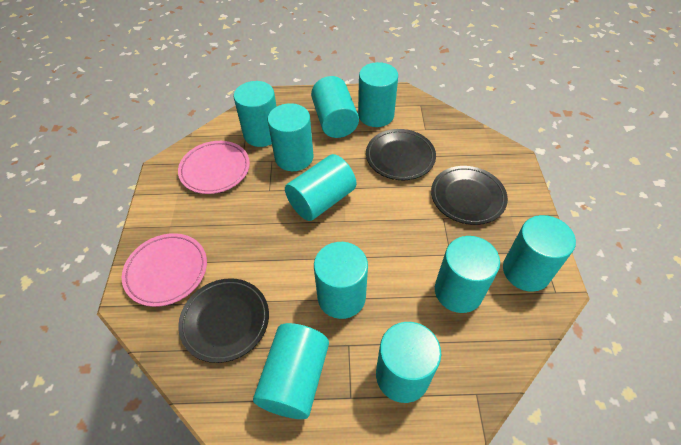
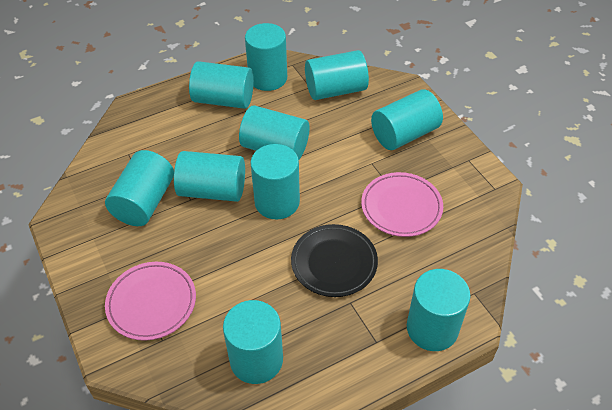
black plate: 3 -> 1

